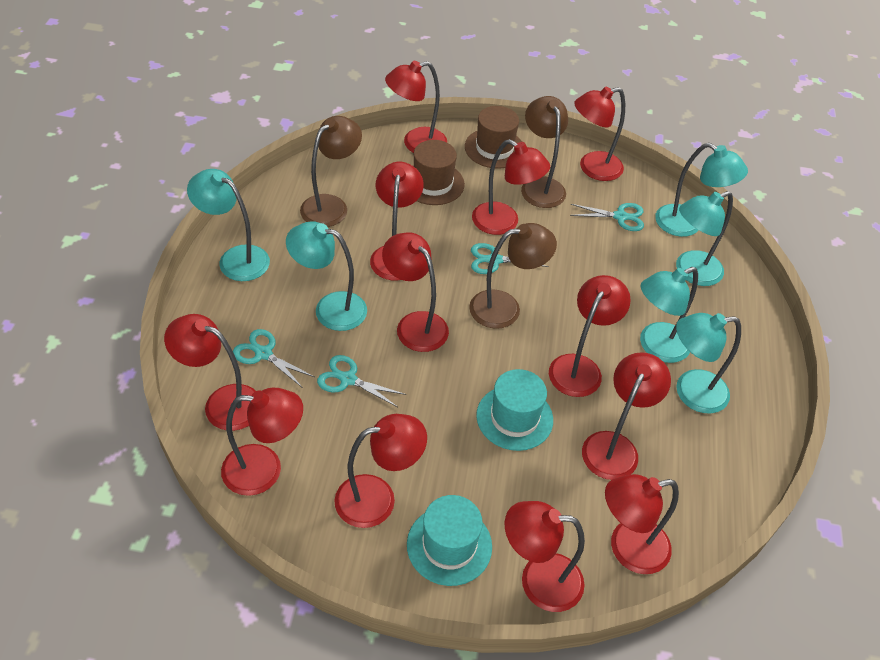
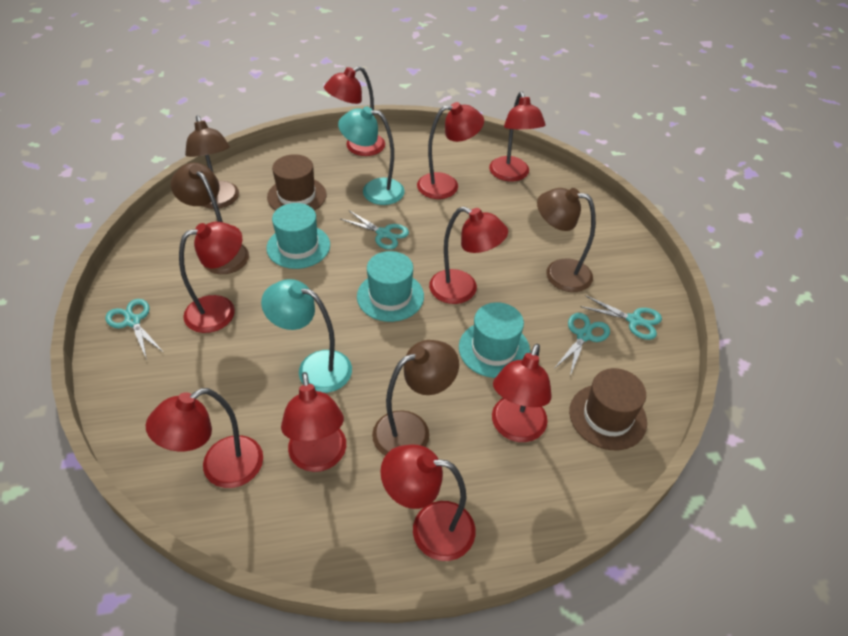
brown lamp: 3 -> 4
red lamp: 12 -> 9
turquoise hat: 2 -> 3
turquoise lamp: 6 -> 2

